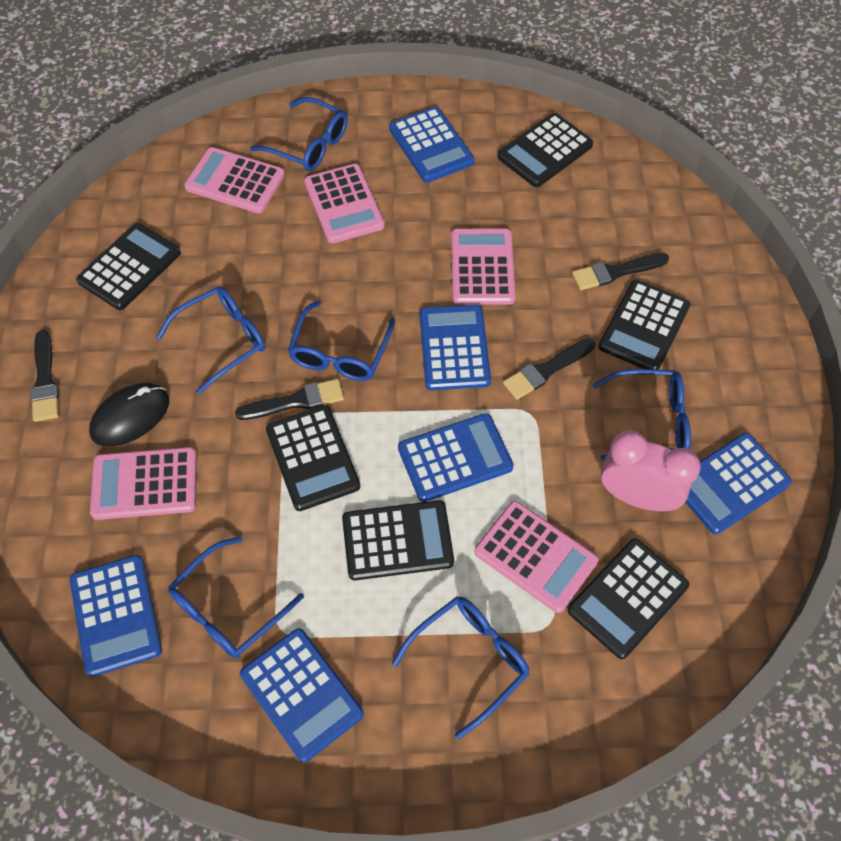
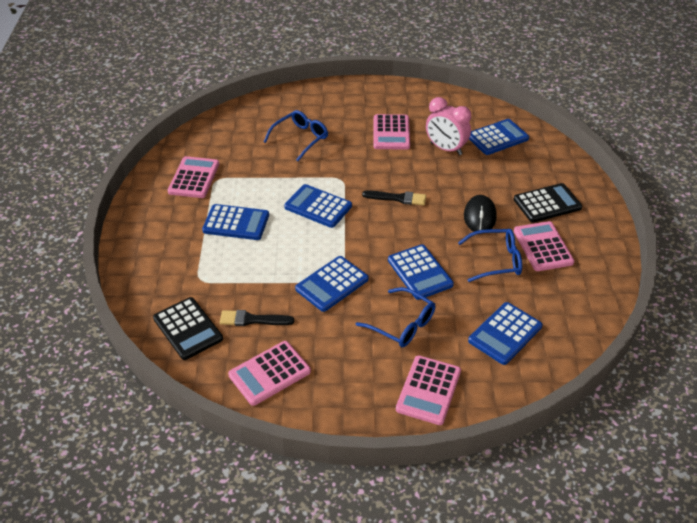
black brush: 4 -> 2
black calculator: 6 -> 2
blue glasses: 6 -> 3

